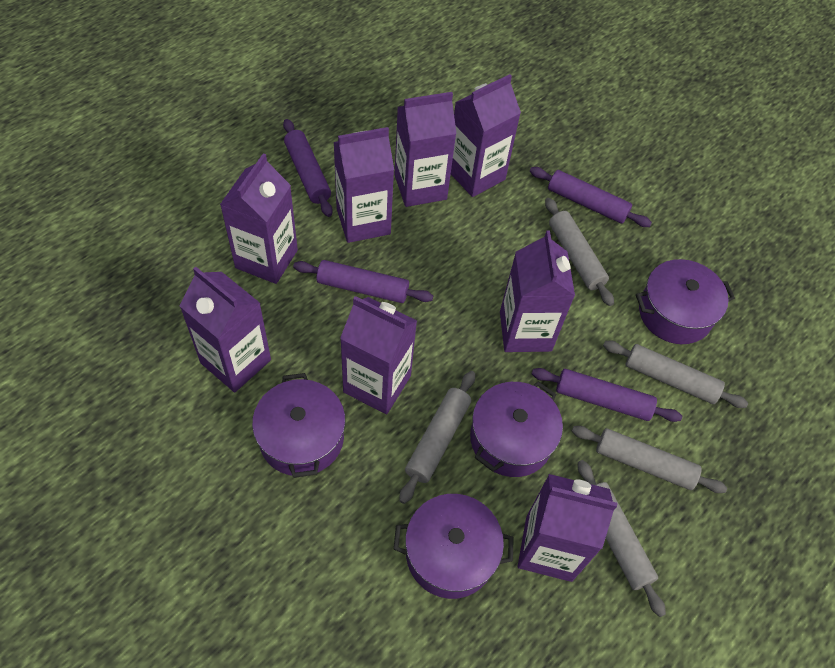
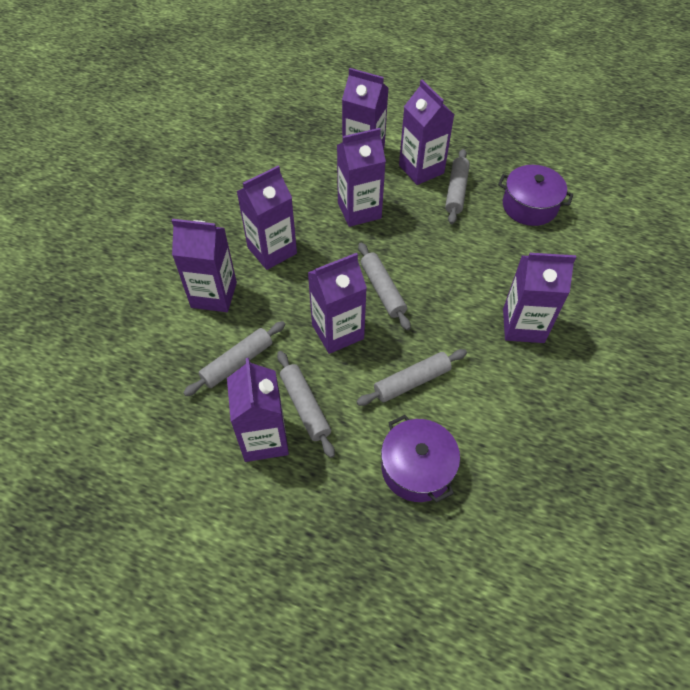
purple pot: 4 -> 2
purple rolling pin: 4 -> 0

